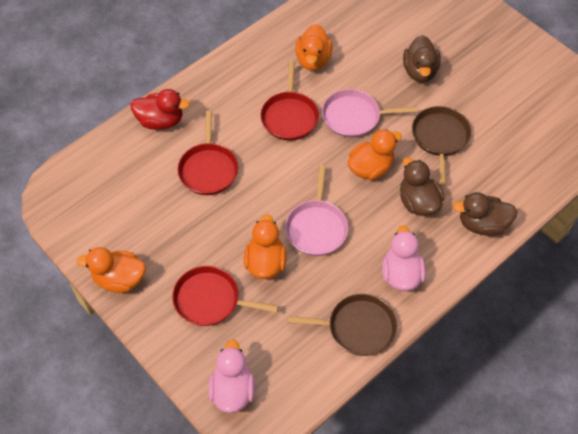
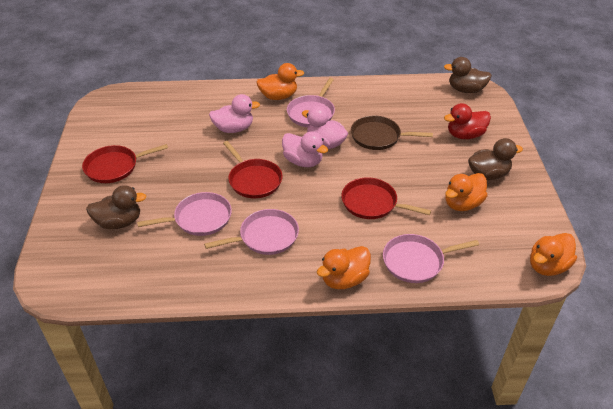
brown pan: 2 -> 1
pink duck: 2 -> 3
pink pan: 2 -> 4

